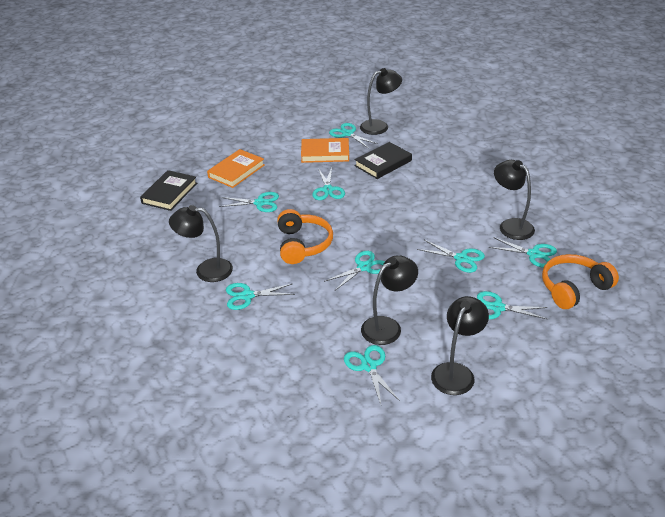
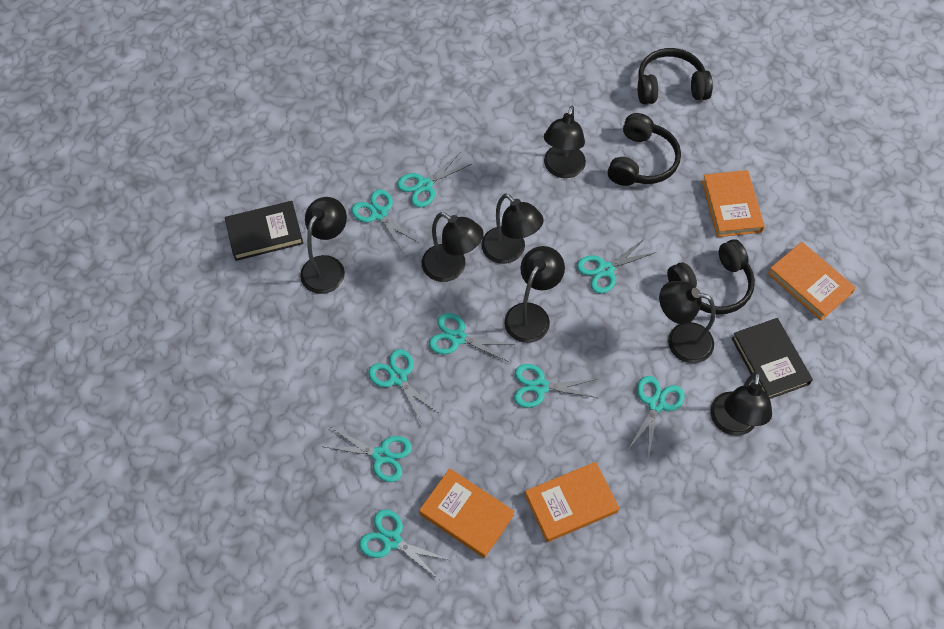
black headphones: 0 -> 3
black lamp: 5 -> 7
orange book: 2 -> 4
orange headphones: 2 -> 0

